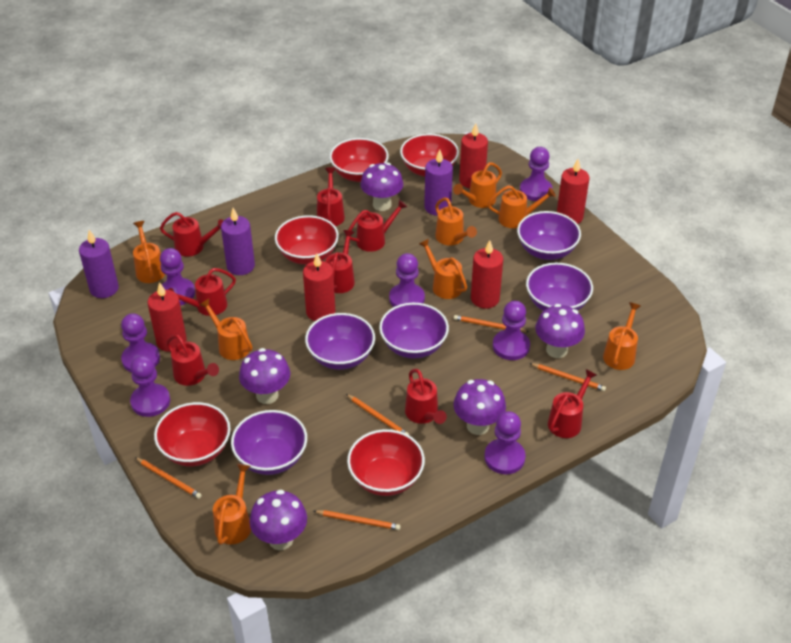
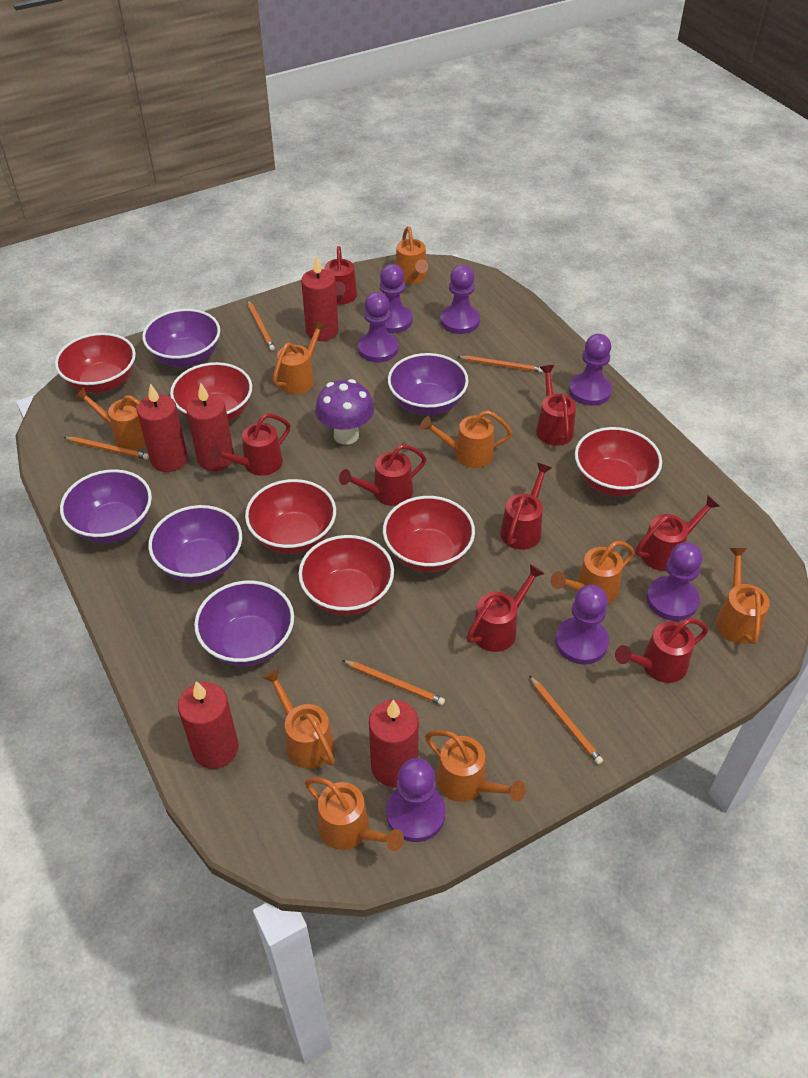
orange watering can: 8 -> 9
purple candle: 3 -> 0
purple mushroom: 5 -> 1
red bowl: 5 -> 6

